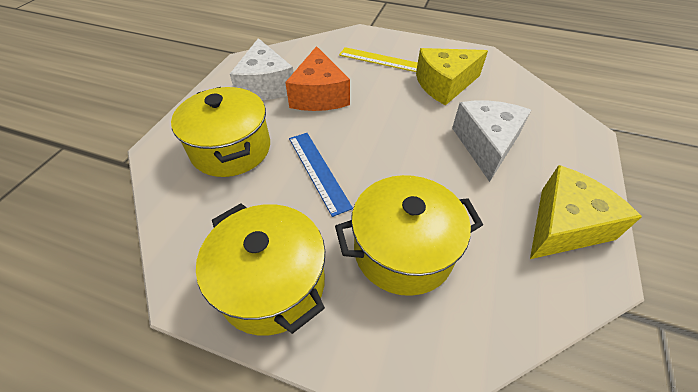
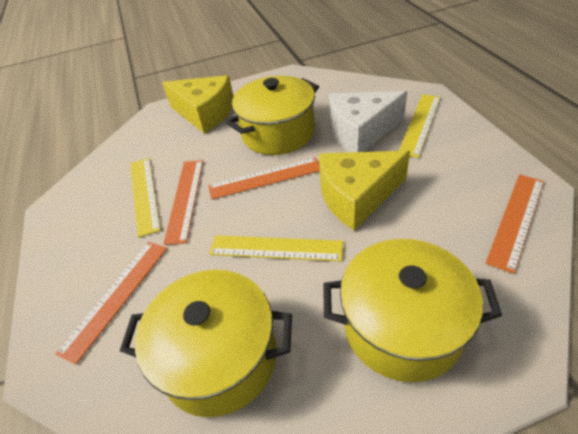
blue ruler: 1 -> 0
orange cheese: 1 -> 0
orange ruler: 0 -> 4
white cheese: 2 -> 1
yellow ruler: 1 -> 3

